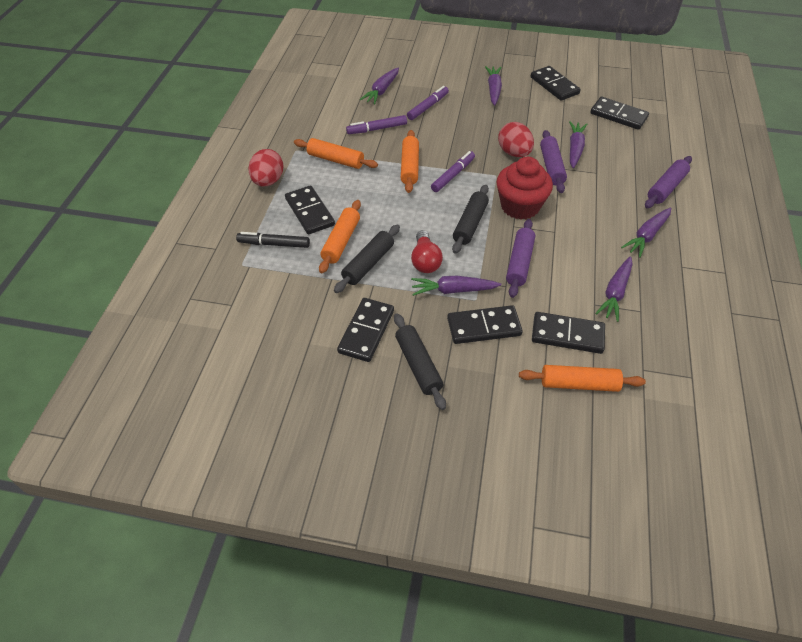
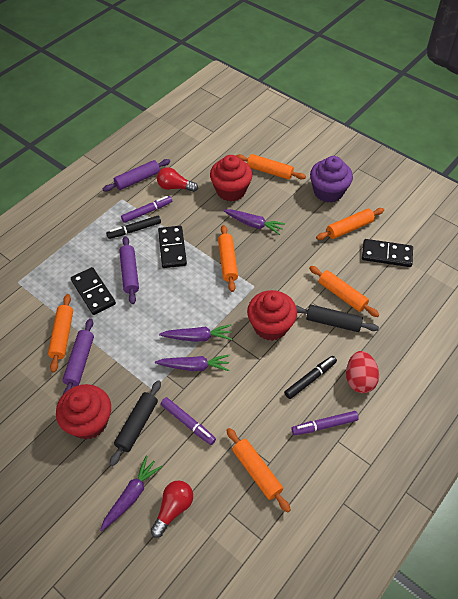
black domino: 6 -> 3
black marker: 1 -> 2
black rolling pin: 3 -> 2
orange rolling pin: 4 -> 6
purple carrot: 6 -> 4
purple cupcake: 0 -> 1
red cupcake: 1 -> 3
red egg: 2 -> 1
red light bulb: 1 -> 2

